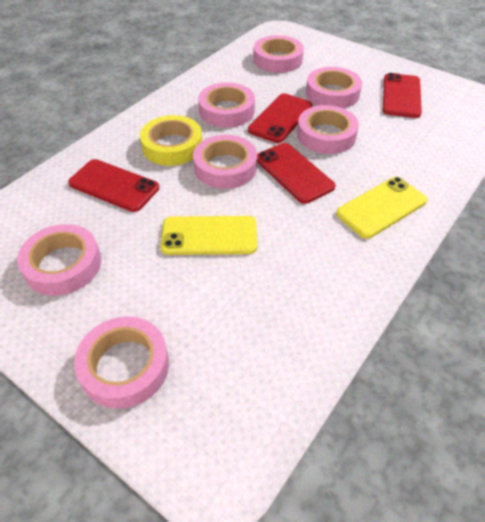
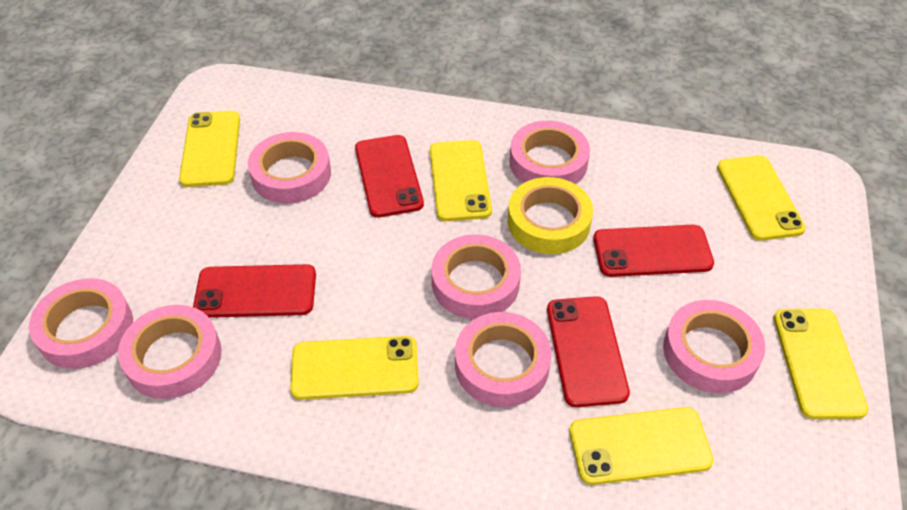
yellow phone: 2 -> 6

